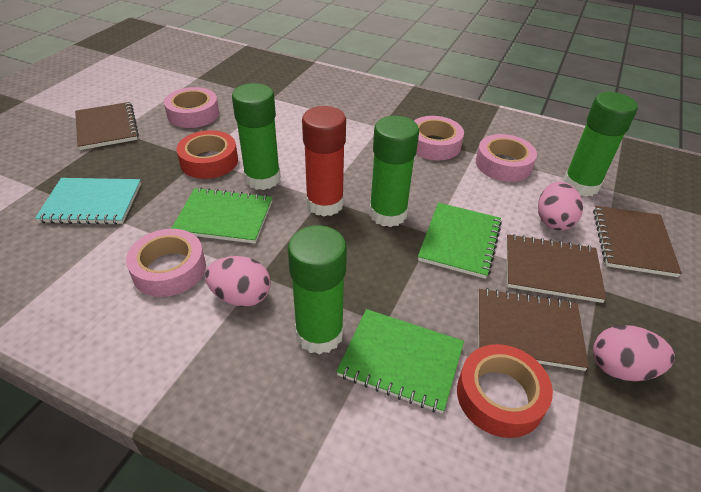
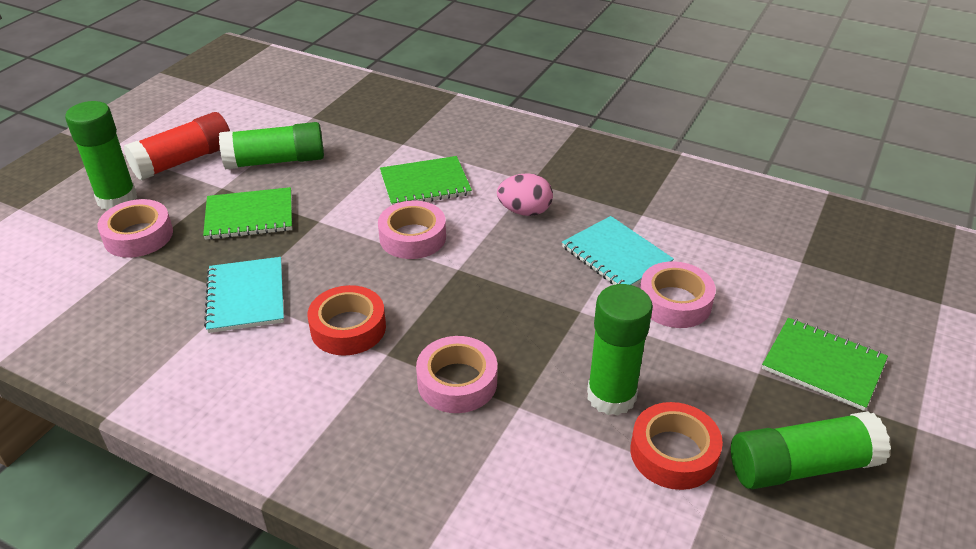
brown notebook: 4 -> 0
pink egg: 3 -> 1
turquoise notebook: 1 -> 2

